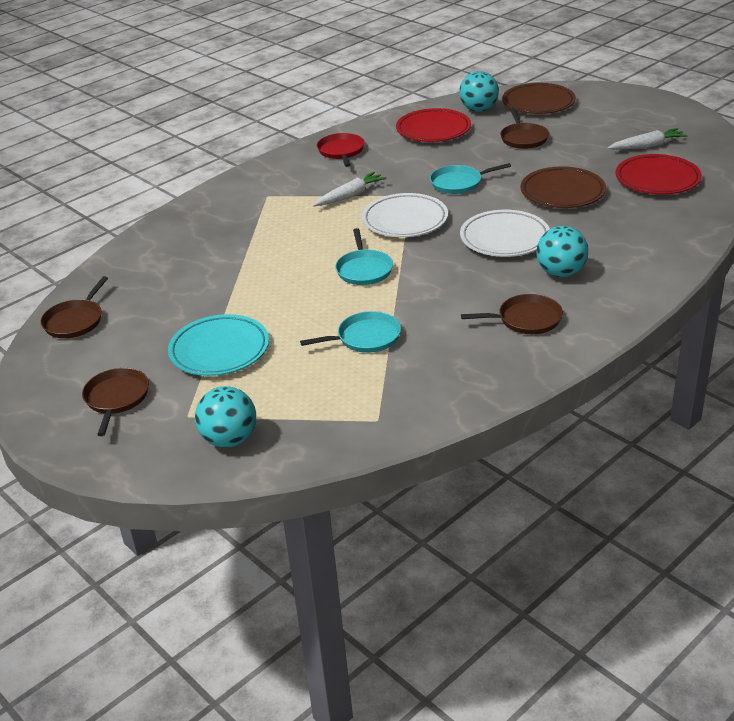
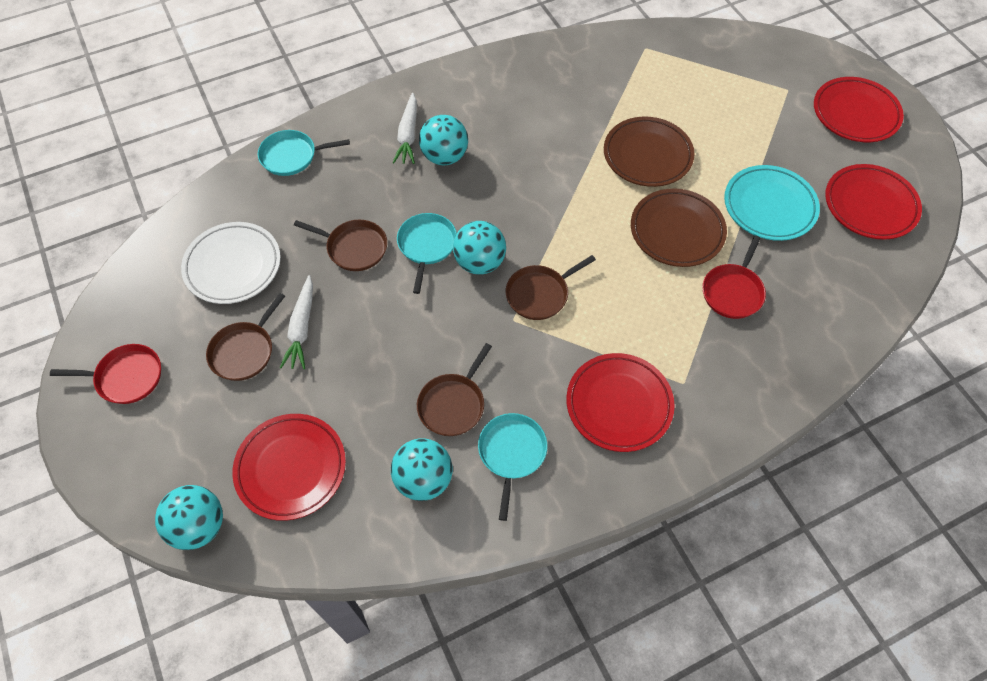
red pan: 1 -> 2
red plate: 2 -> 4
turquoise ball: 3 -> 4
white plate: 2 -> 1

